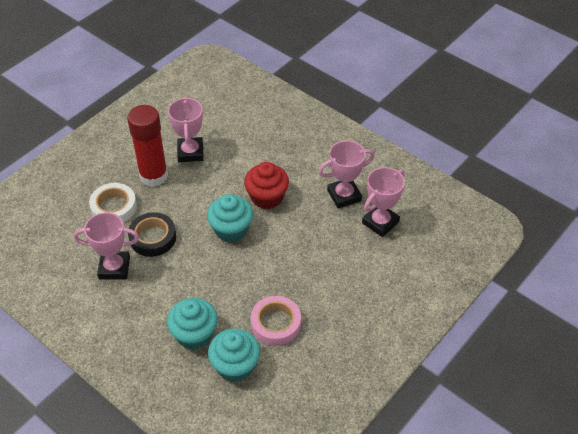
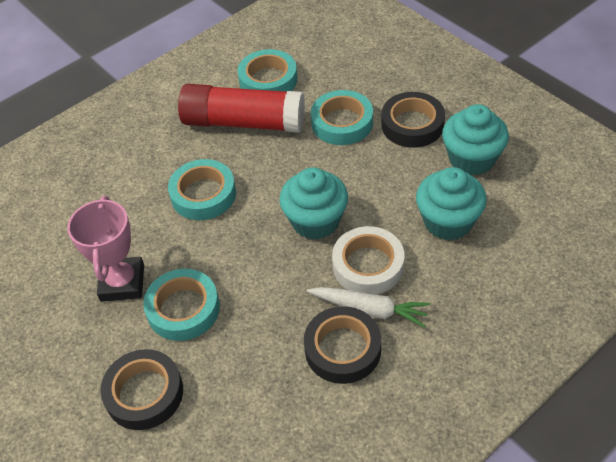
black tape: 1 -> 3
pink tape: 1 -> 0
pink trophy: 4 -> 1
red cupcake: 1 -> 0
turquoise tape: 0 -> 4
white carrot: 0 -> 1

